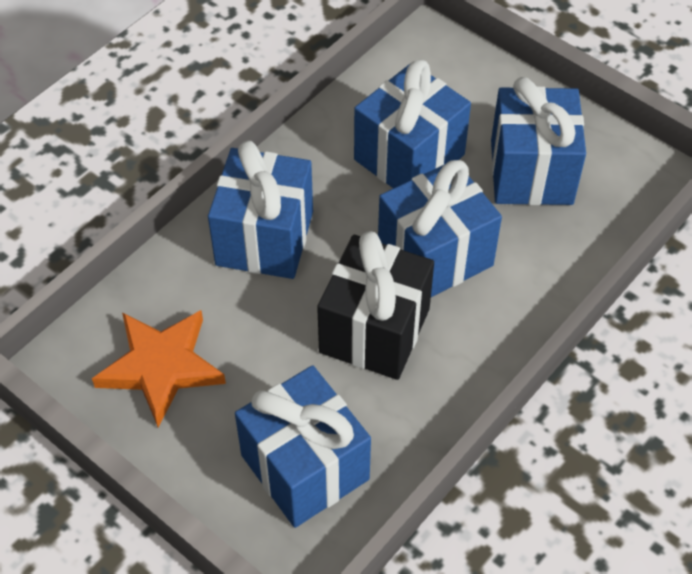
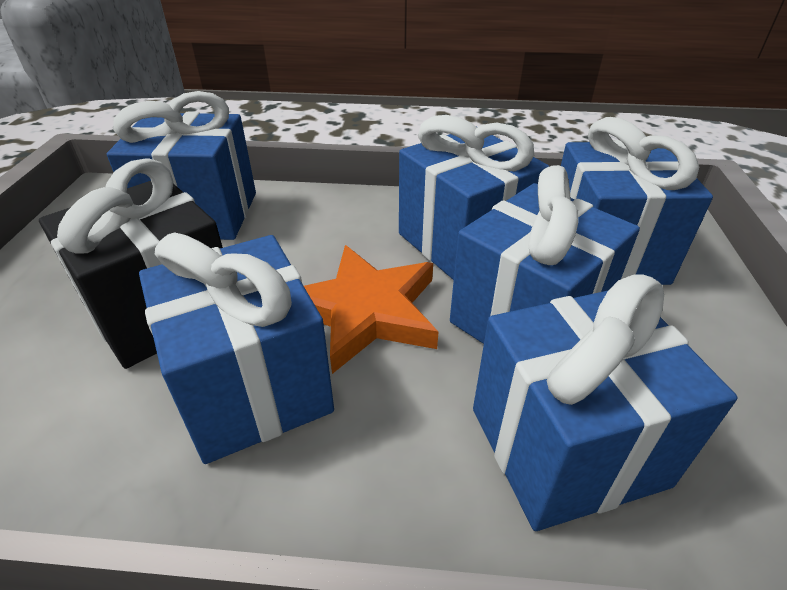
blue gift: 5 -> 6

